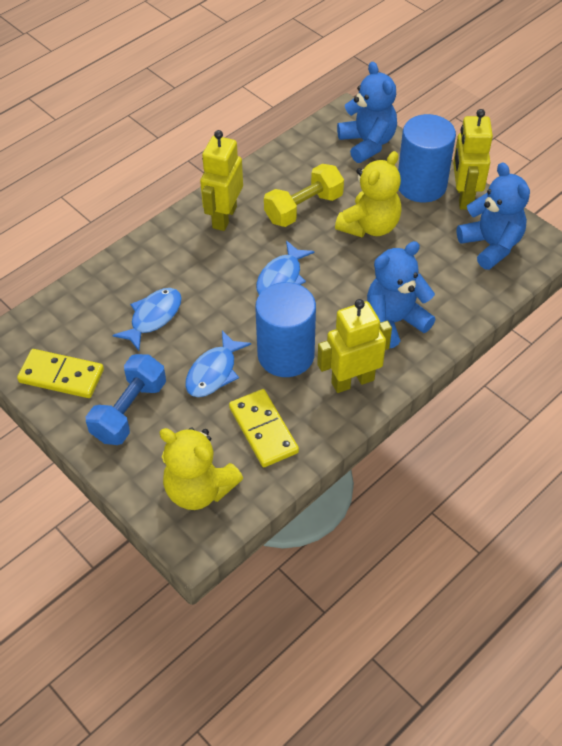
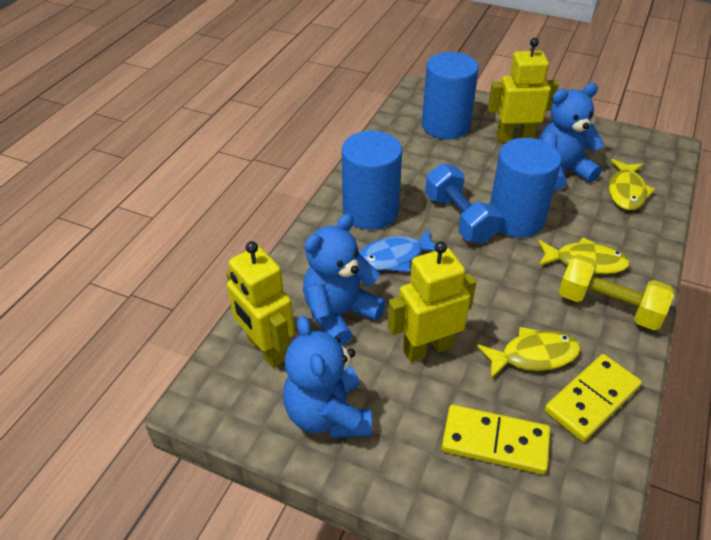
blue cylinder: 2 -> 3
blue fish: 3 -> 1
yellow fish: 0 -> 3
yellow teddy bear: 2 -> 0

